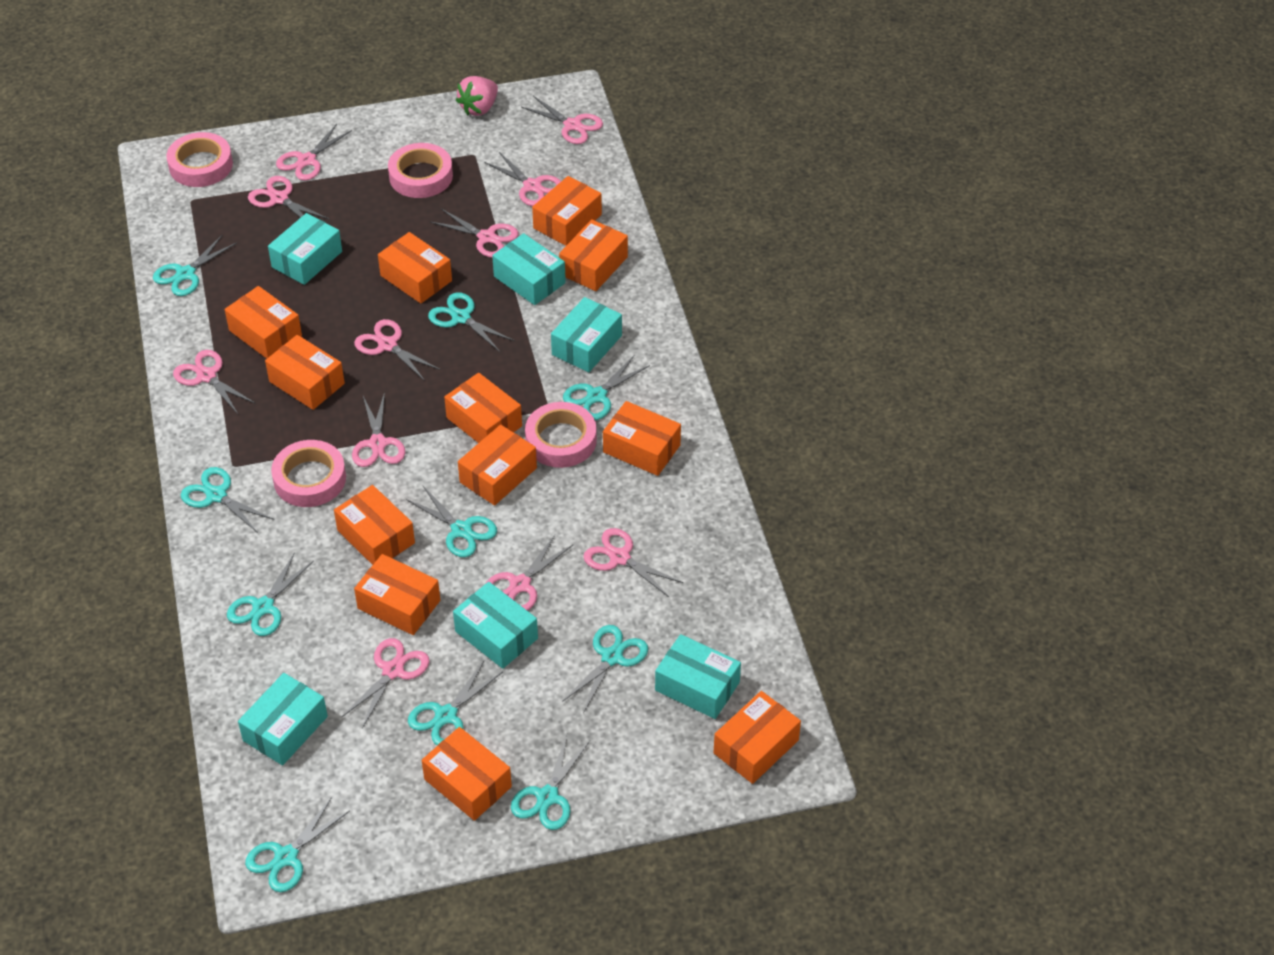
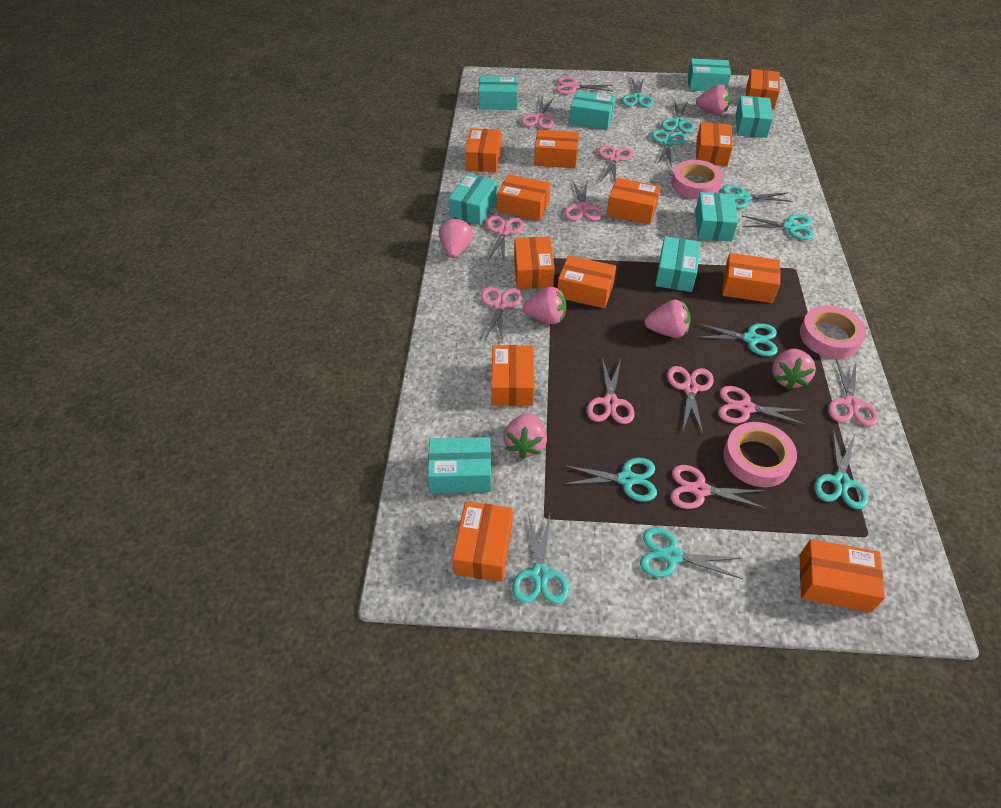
pink strawberry: 1 -> 6
pink tape: 4 -> 3
turquoise box: 6 -> 8

